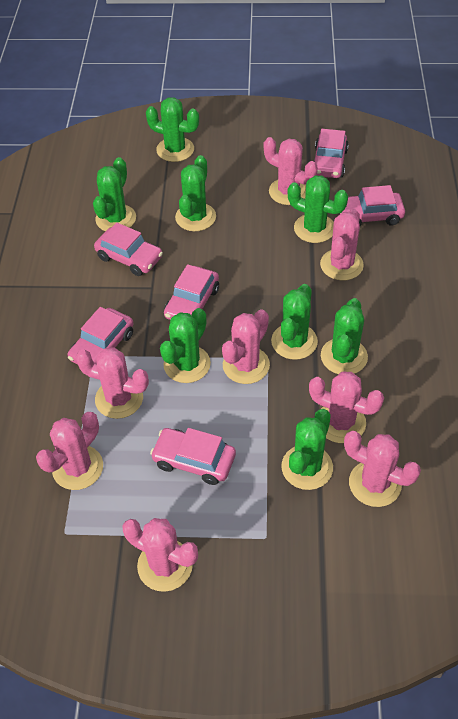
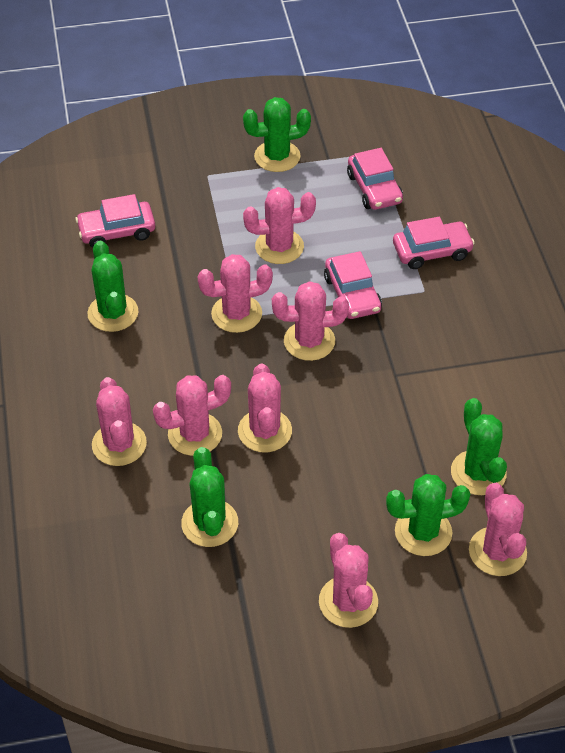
green cactus: 8 -> 5
pink car: 6 -> 4

